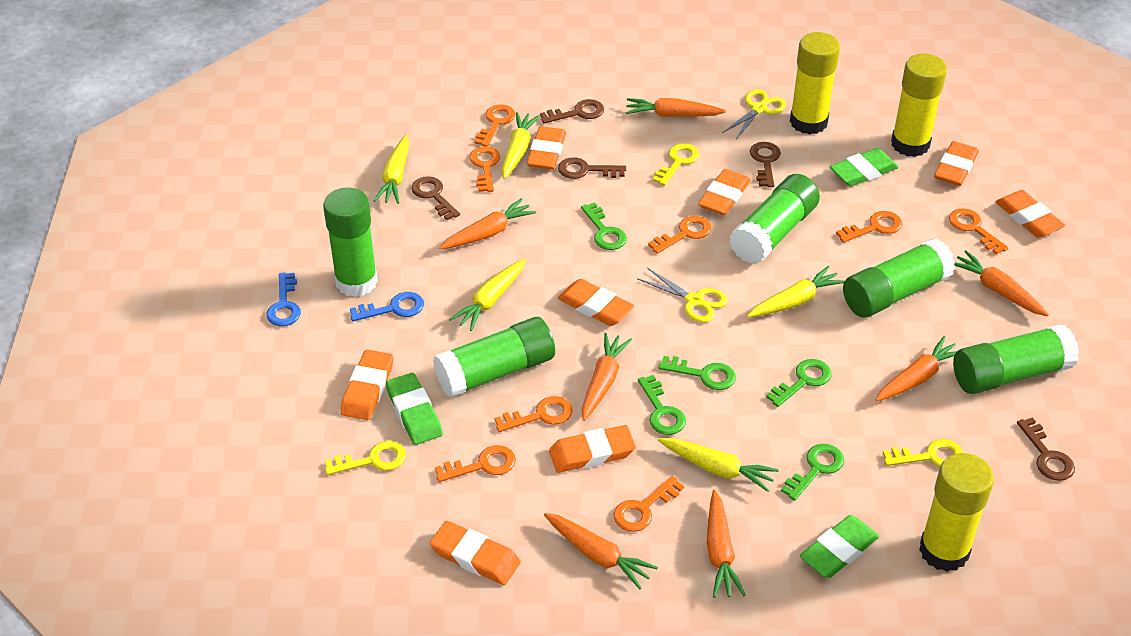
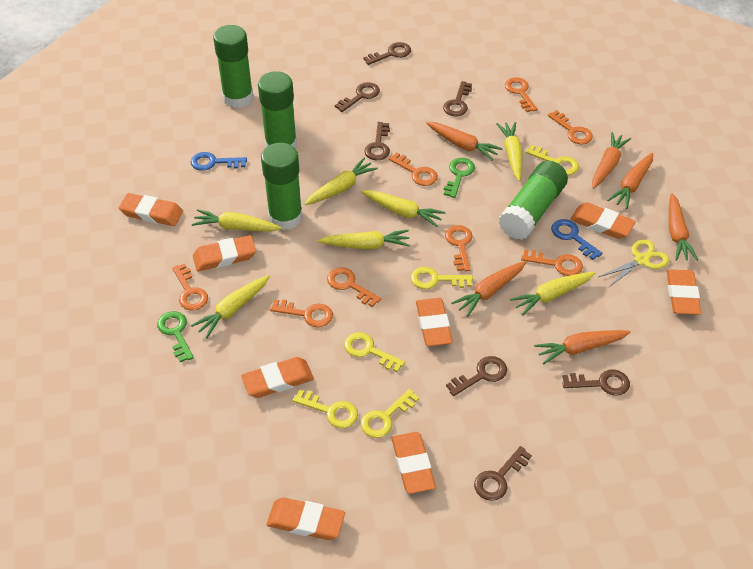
brown key: 5 -> 7
green eraser: 3 -> 0
green glue stick: 5 -> 4
green key: 5 -> 2
orange carrot: 7 -> 6
yellow carrot: 5 -> 7
yellow glue stick: 3 -> 0
yellow key: 3 -> 5
yellow scissors: 2 -> 1

